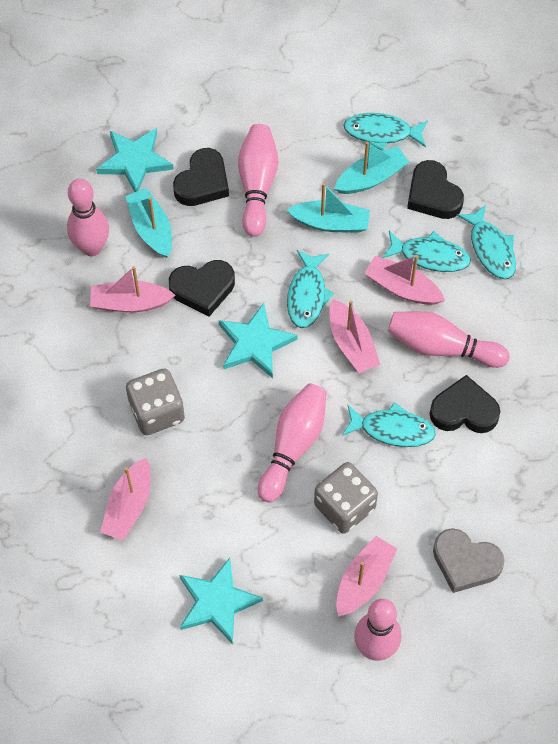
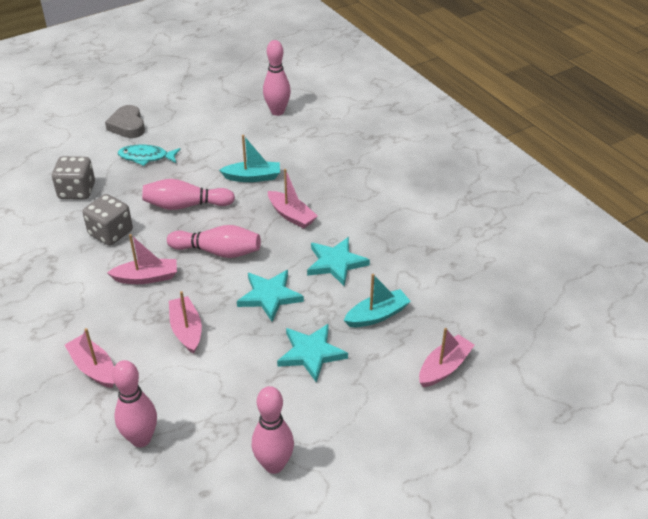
black heart: 4 -> 0
turquoise boat: 3 -> 2
turquoise fish: 5 -> 1

